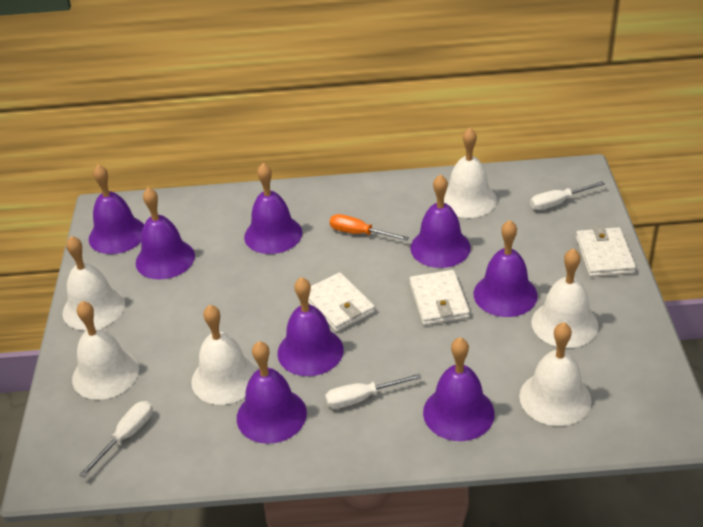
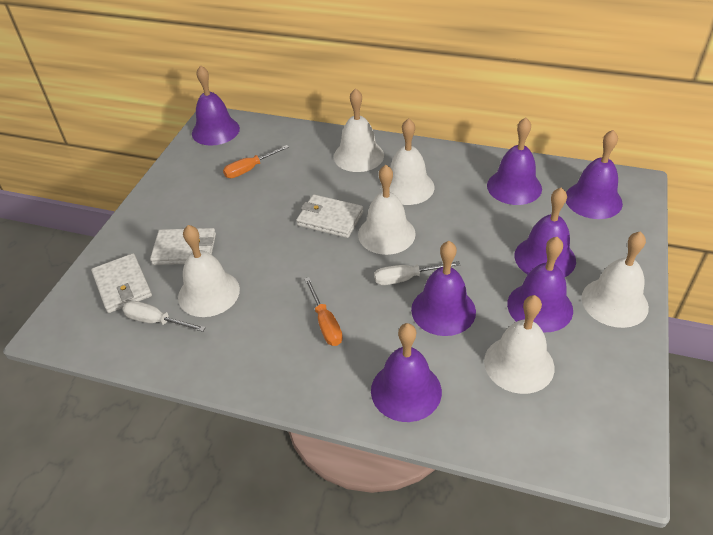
orange screwdriver: 1 -> 2
purple bell: 8 -> 7
white screwdriver: 3 -> 2

